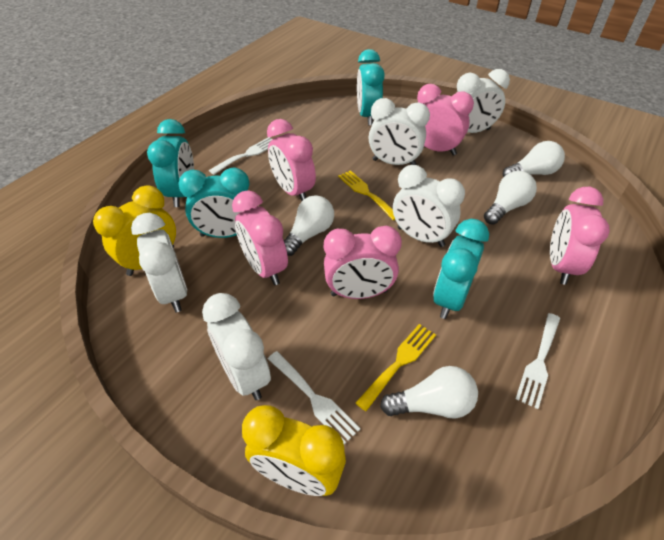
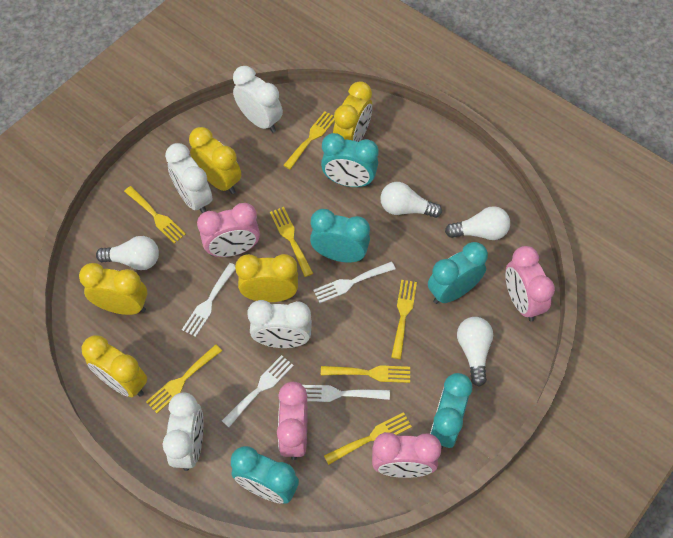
pink clock: 5 -> 4
turquoise clock: 4 -> 5
white clock: 5 -> 4
white fork: 3 -> 4
yellow clock: 2 -> 5
yellow fork: 2 -> 7

